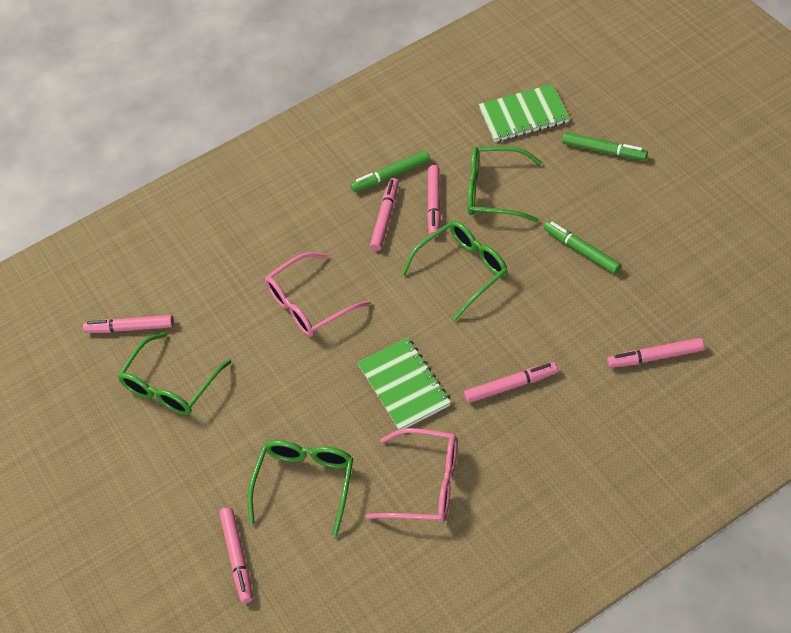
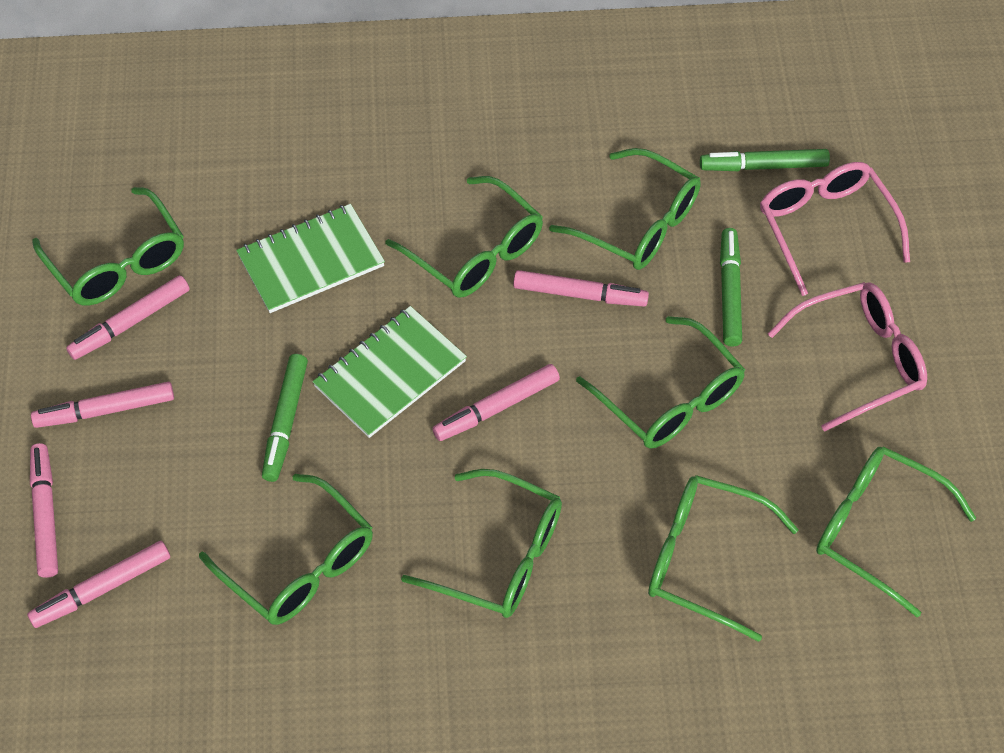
green glasses: 4 -> 8

